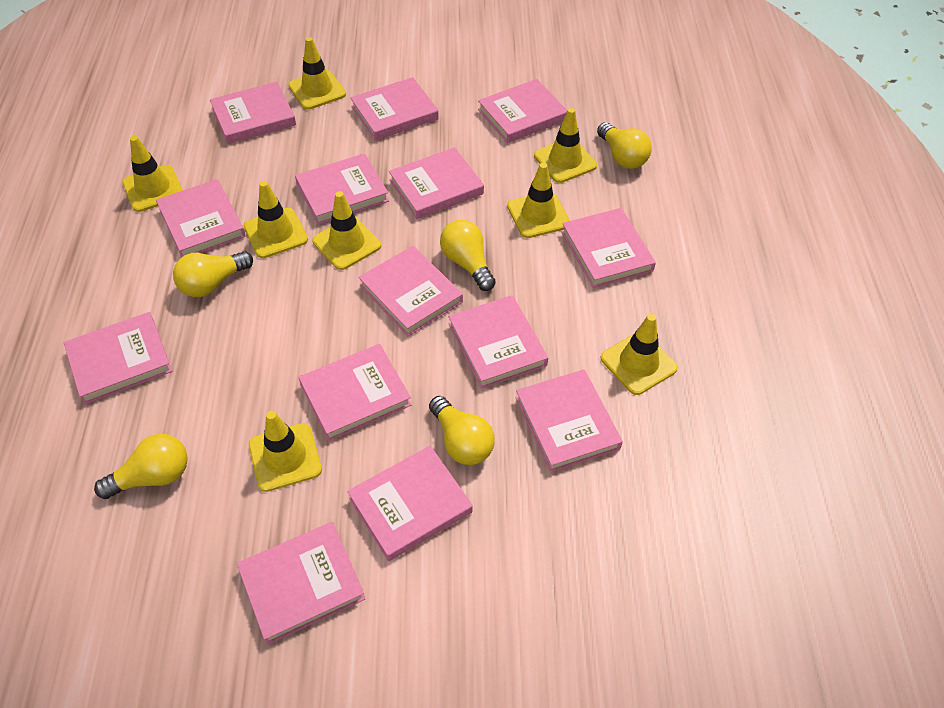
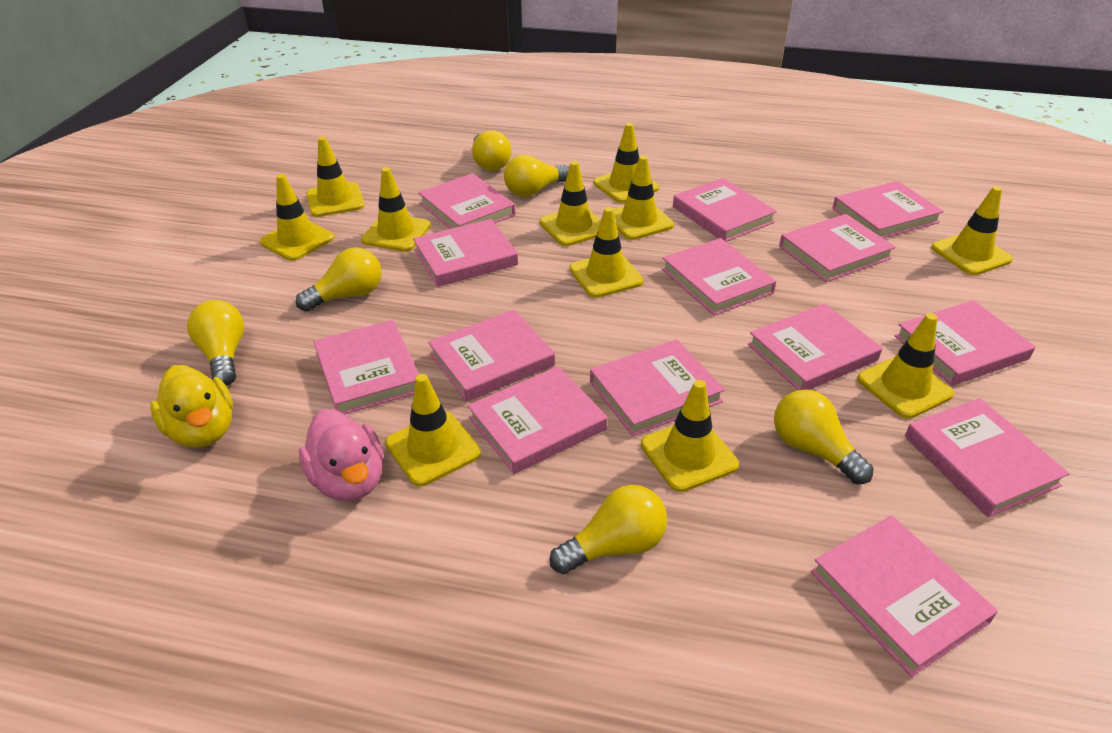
pink duck: 0 -> 1
yellow duck: 0 -> 1
yellow light bulb: 5 -> 6
yellow traffic cone: 8 -> 11

